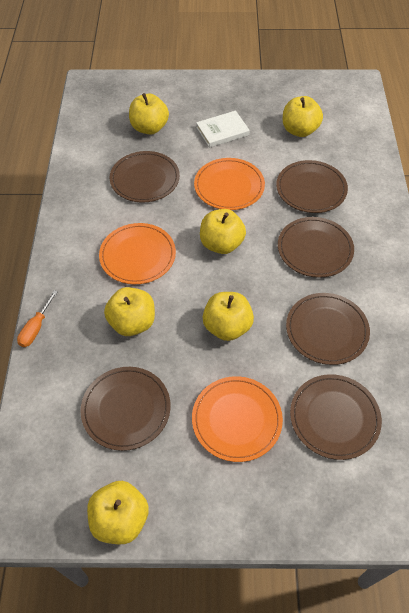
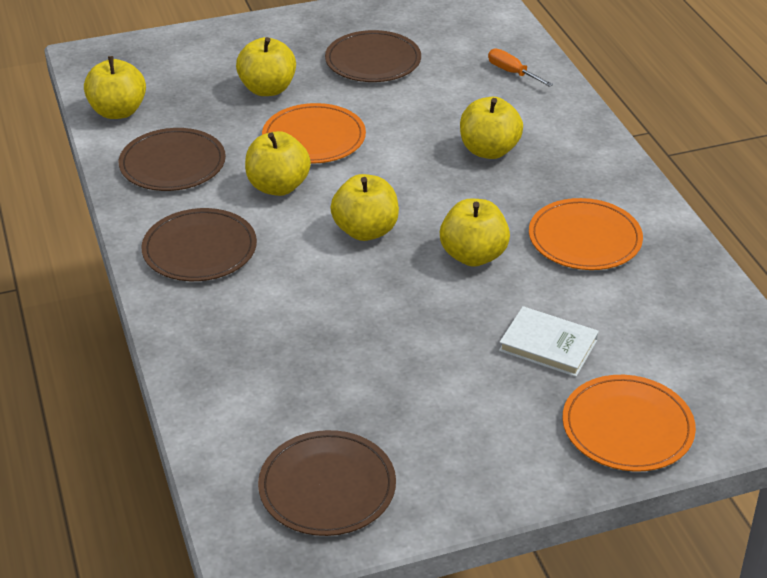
brown plate: 6 -> 4

